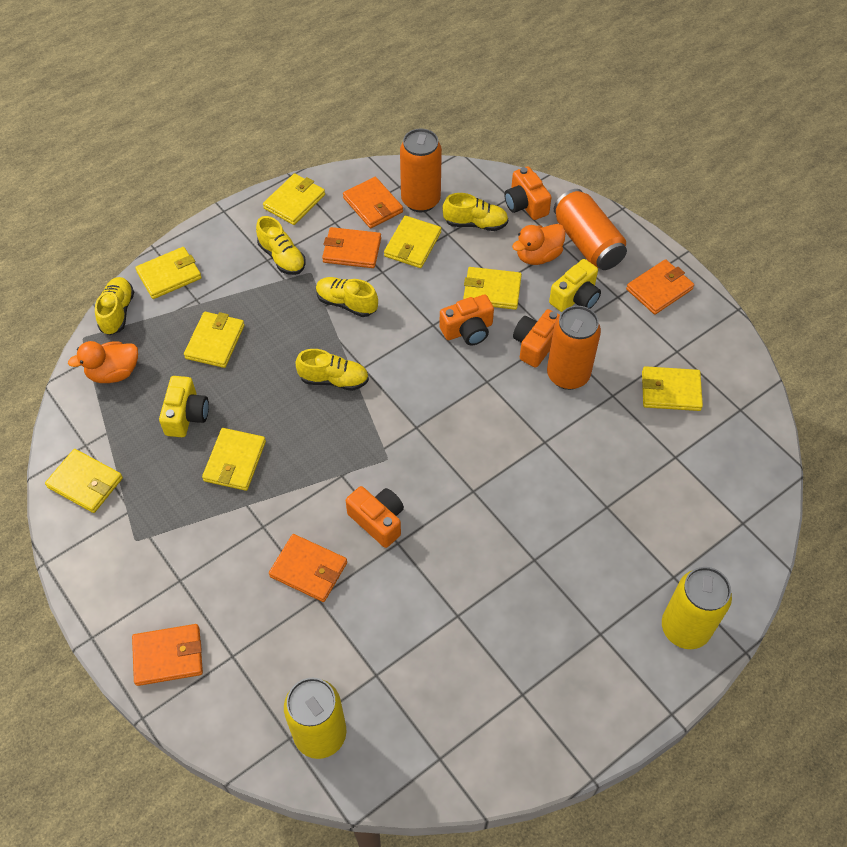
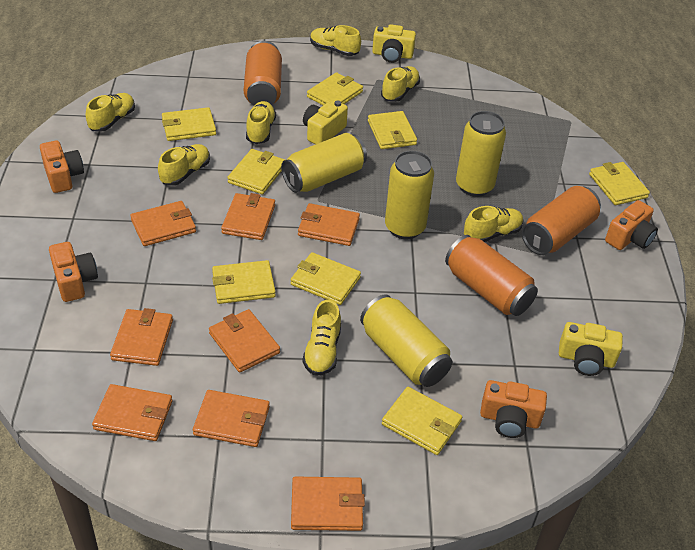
orange duck: 2 -> 0
orange wallet: 5 -> 8
yellow camera: 2 -> 3
yellow can: 2 -> 4
yellow shoe: 5 -> 7

